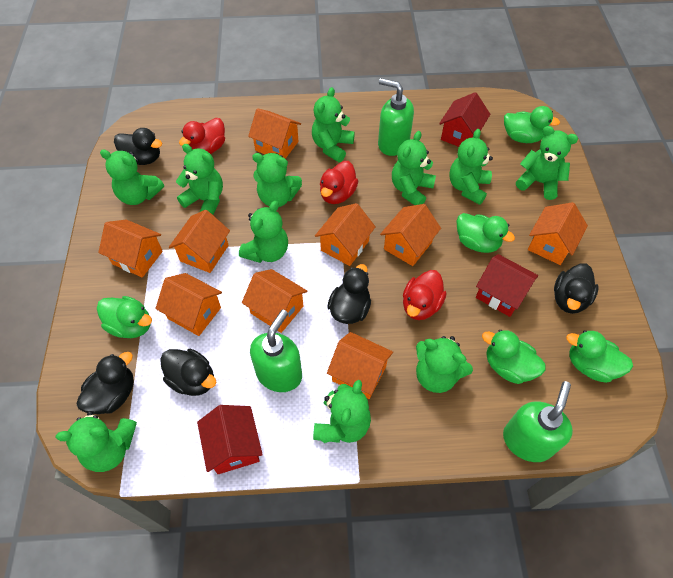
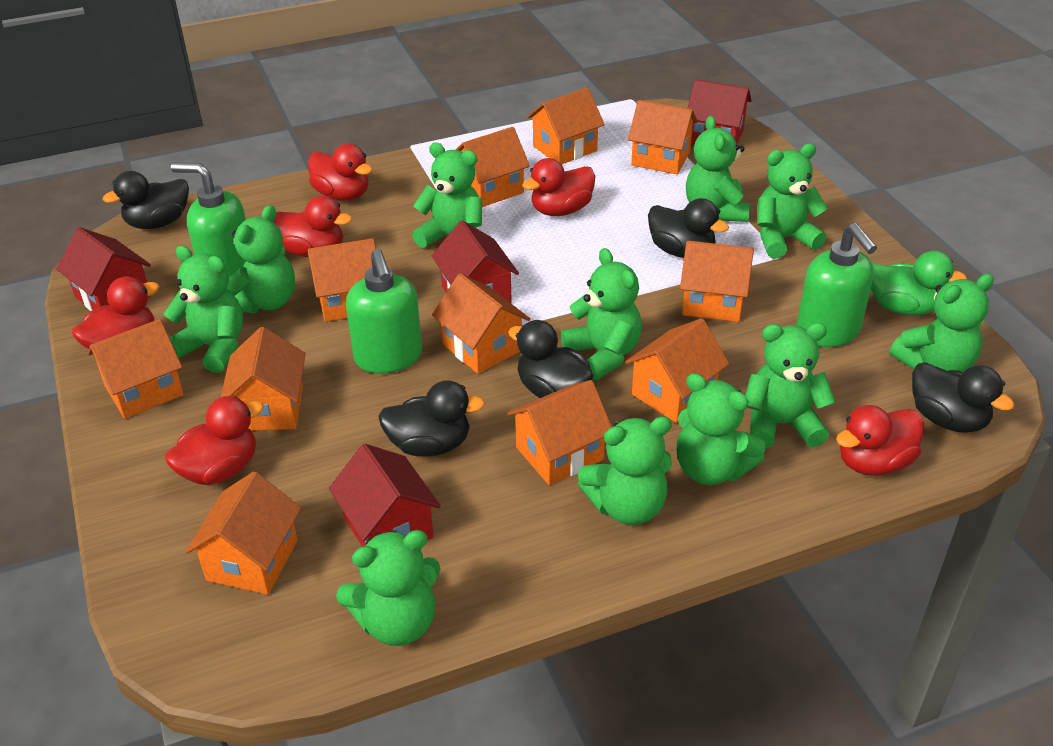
green duck: 5 -> 1
orange house: 9 -> 11
red duck: 3 -> 6
red house: 3 -> 4

